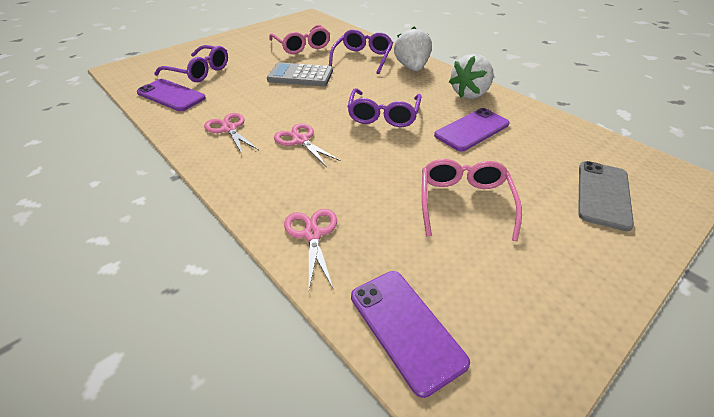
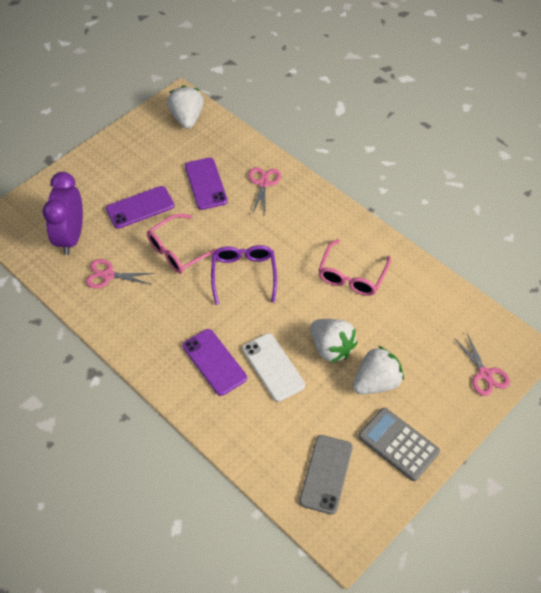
purple clock: 0 -> 1
purple glasses: 3 -> 1
white phone: 0 -> 1
white strawberry: 2 -> 3

